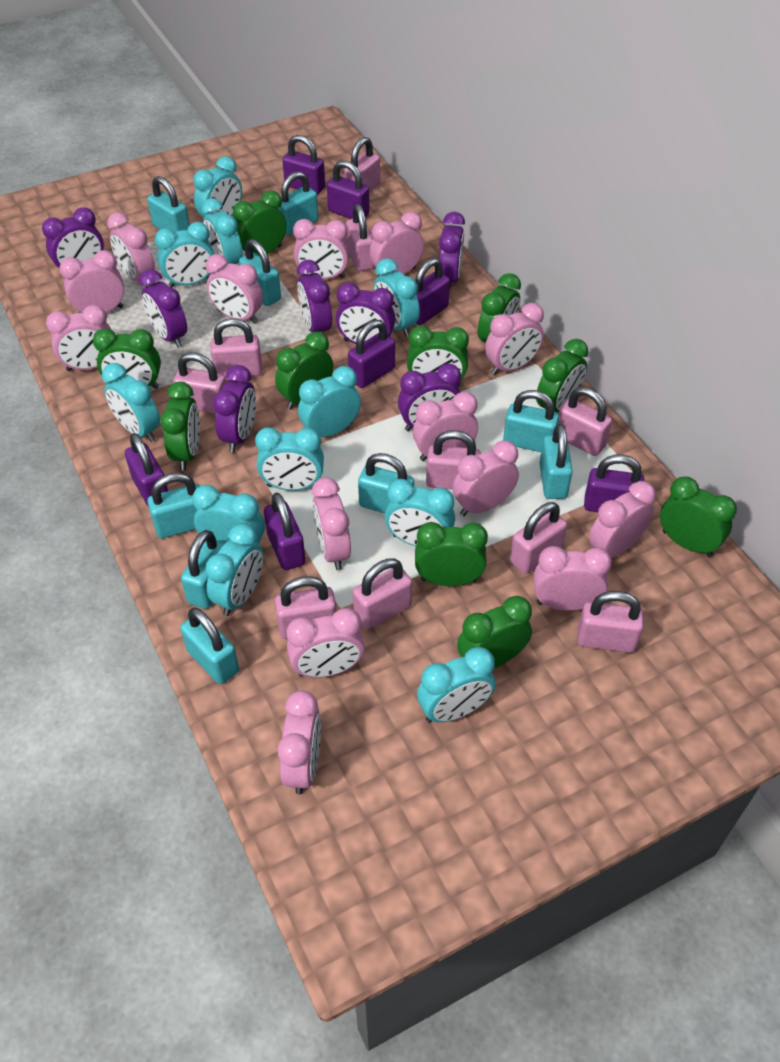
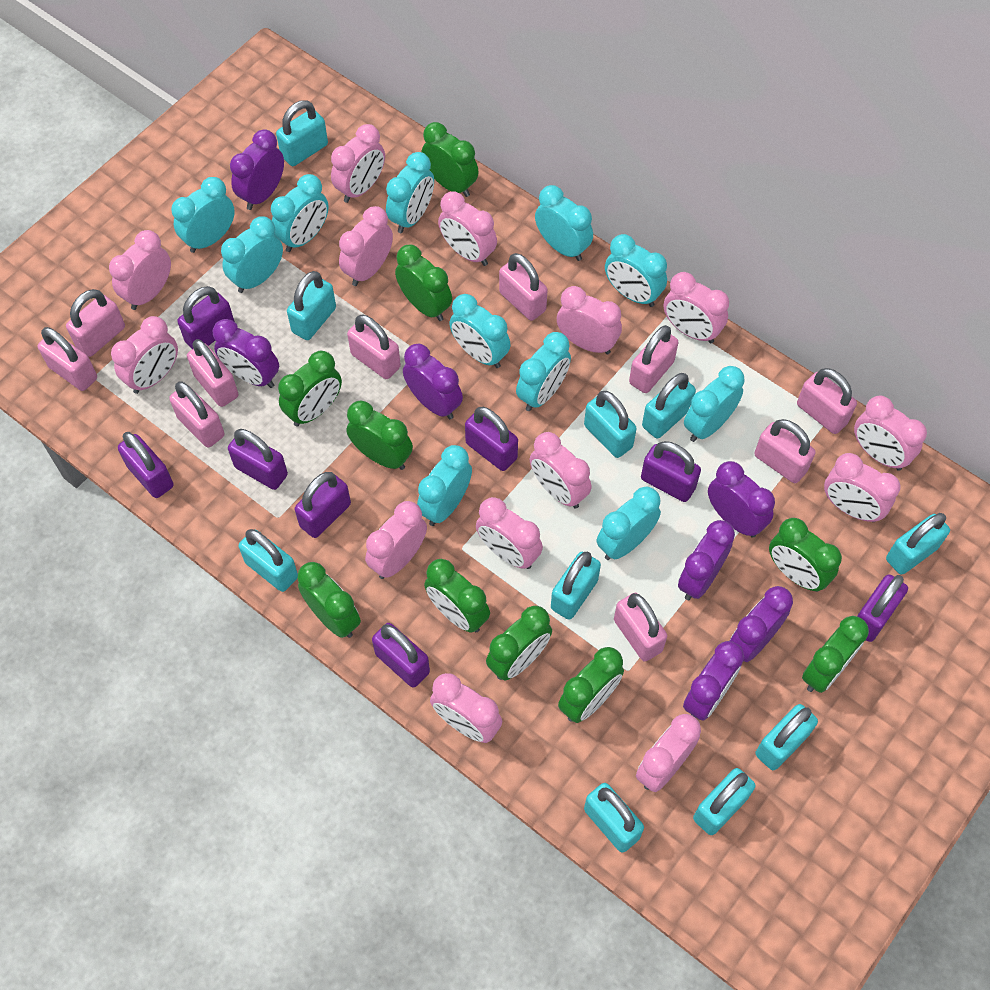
purple padlock: 7 -> 8
turquoise padlock: 9 -> 10

